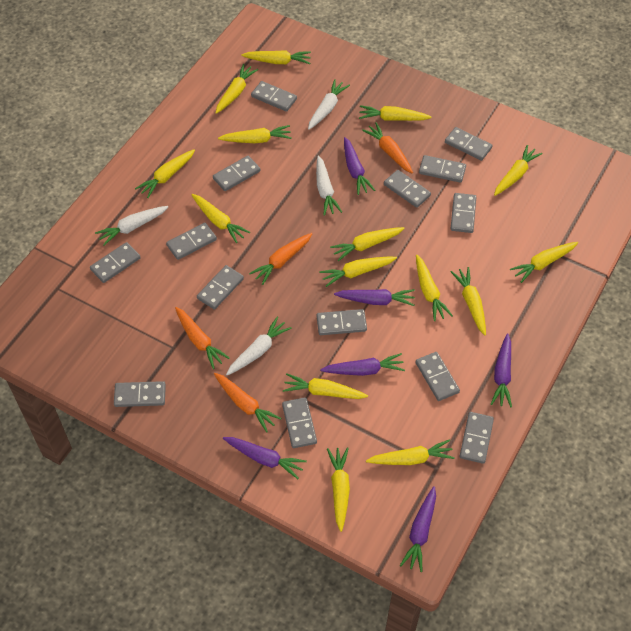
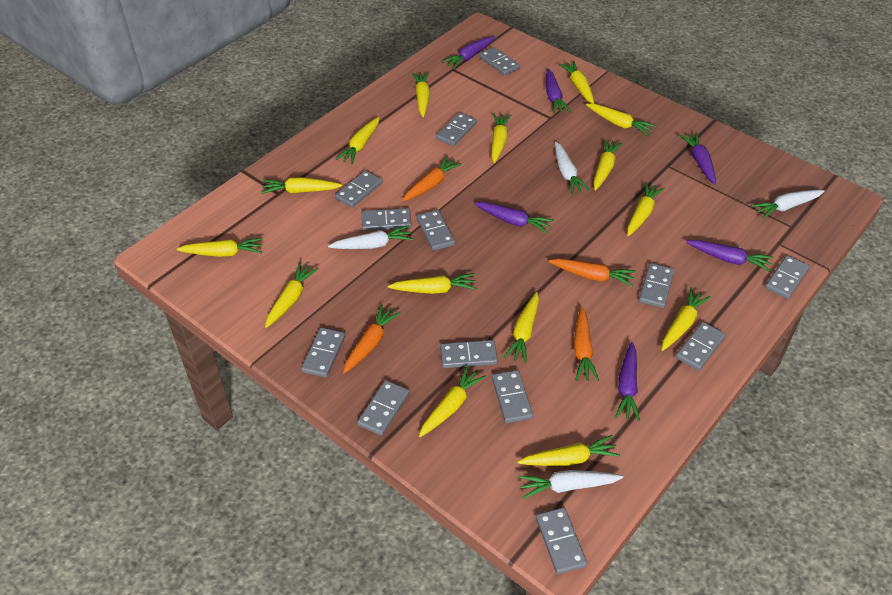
grey domino: 14 -> 13

